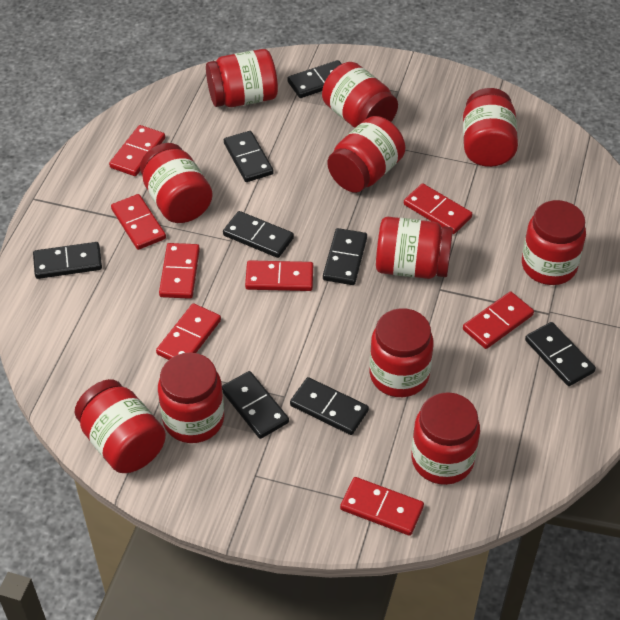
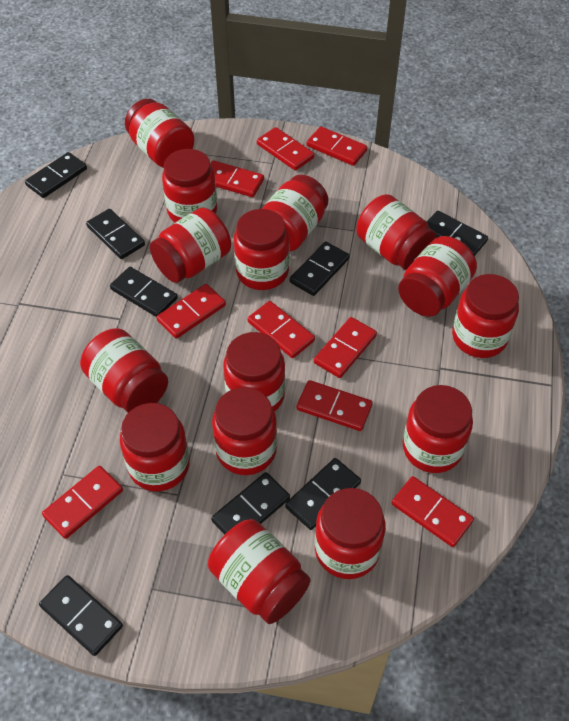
red domino: 8 -> 9
red jar: 11 -> 15

